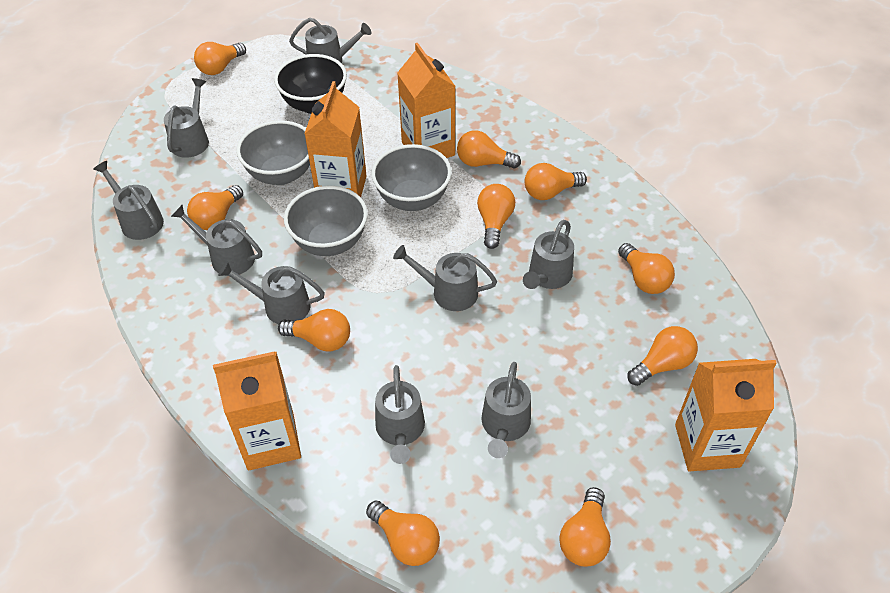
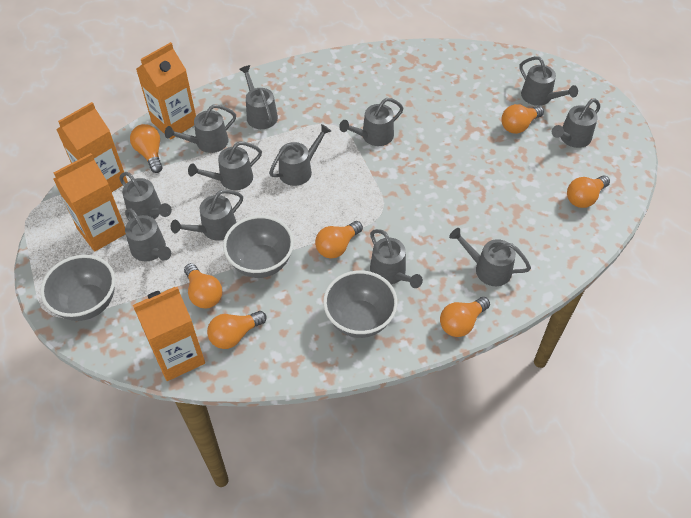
black bowl: 1 -> 0
grey watering can: 9 -> 12
orange light bulb: 10 -> 7

